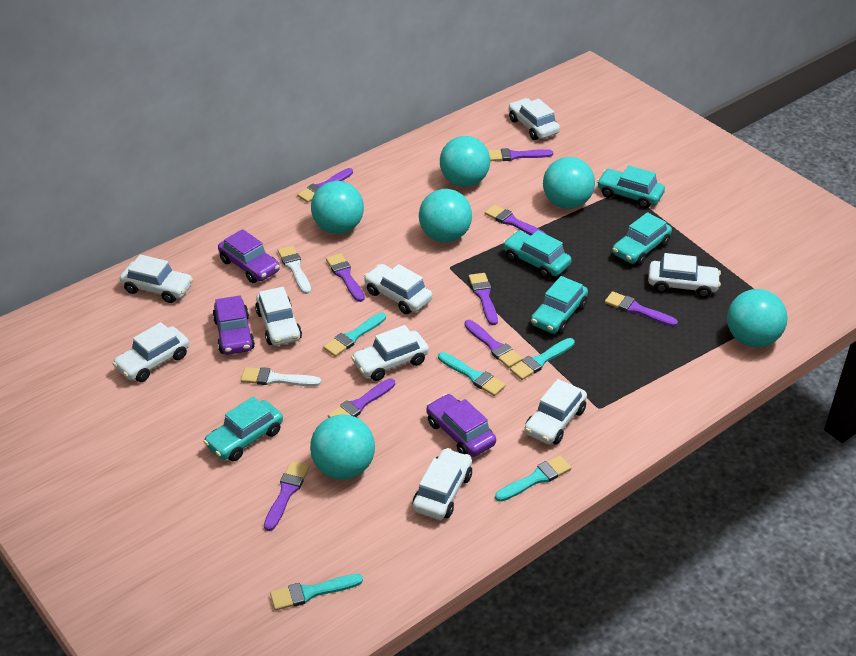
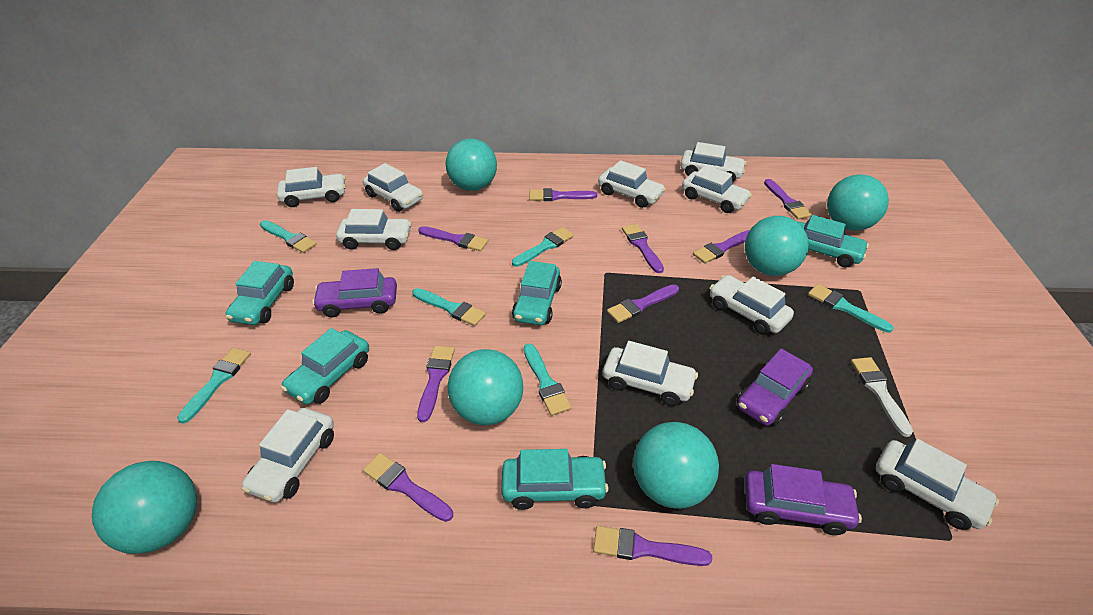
turquoise brush: 5 -> 6
white brush: 2 -> 1
white car: 9 -> 10

